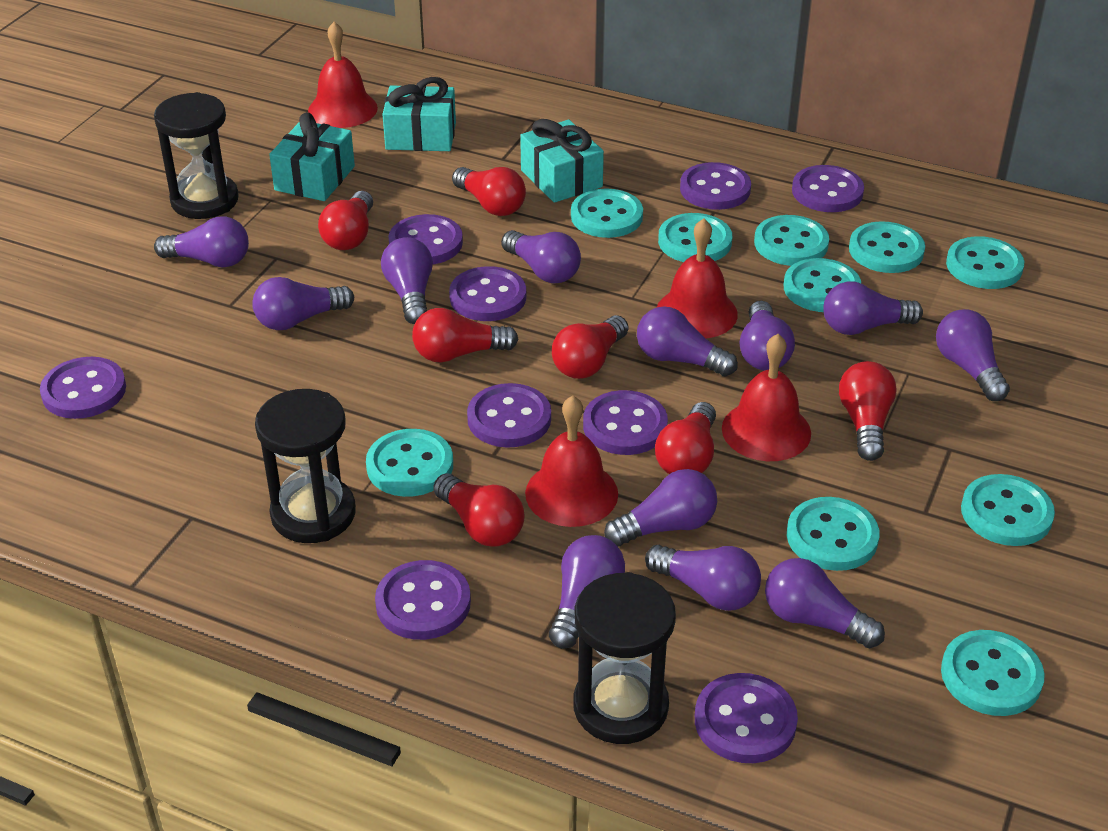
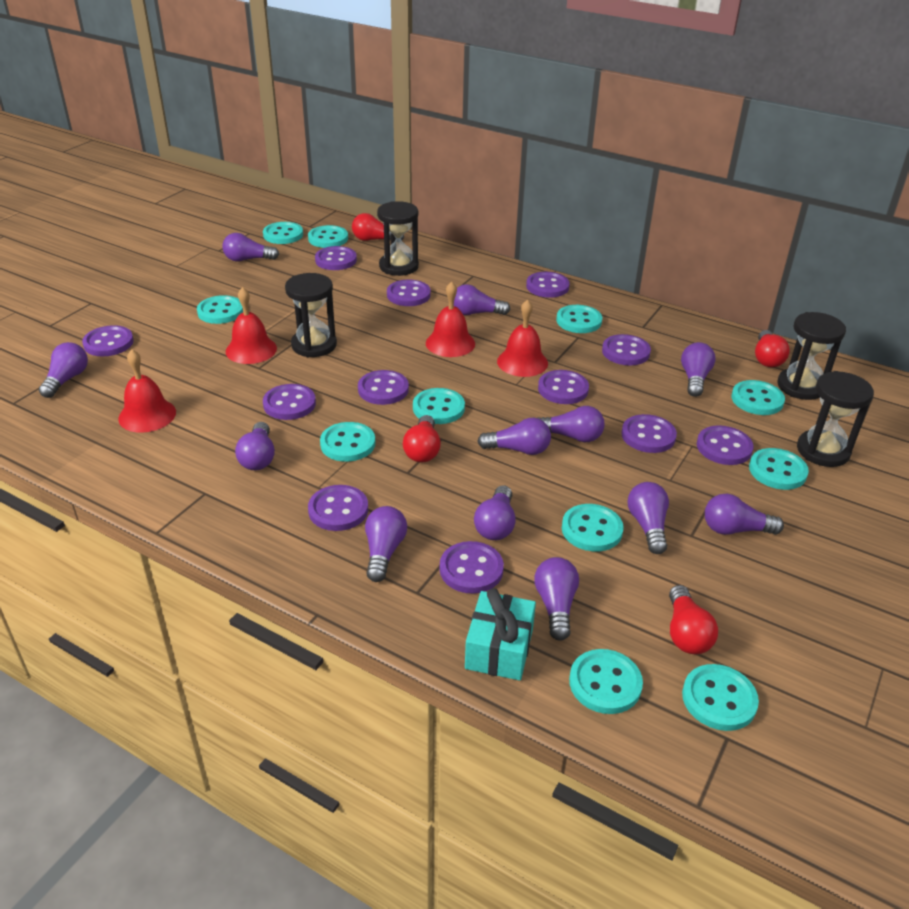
black hourglass: 3 -> 4
purple button: 9 -> 12
red light bulb: 7 -> 4
turquoise button: 10 -> 11
turquoise gift: 3 -> 1

